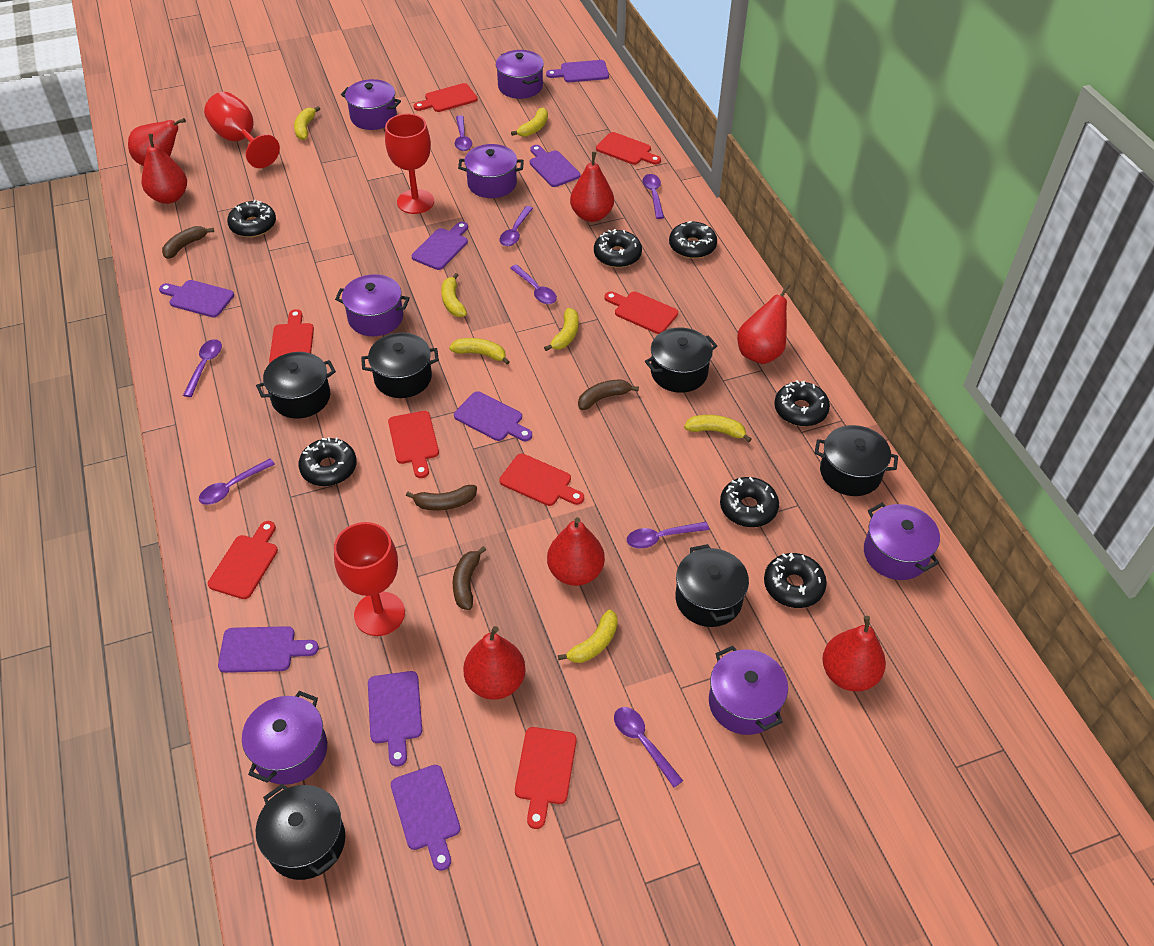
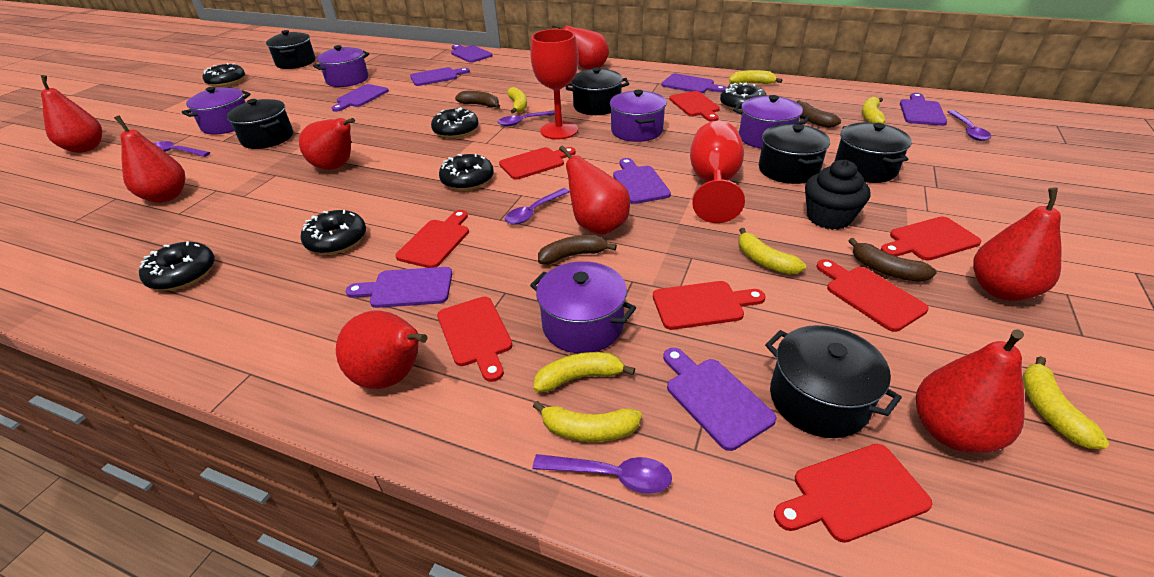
black cupcake: 0 -> 1
black donut: 7 -> 6
purple pot: 7 -> 5
purple spoon: 8 -> 5
red goblet: 3 -> 2
red pear: 7 -> 8

